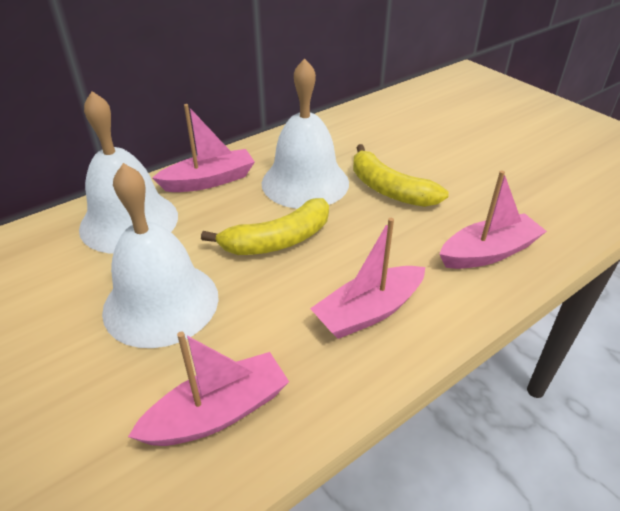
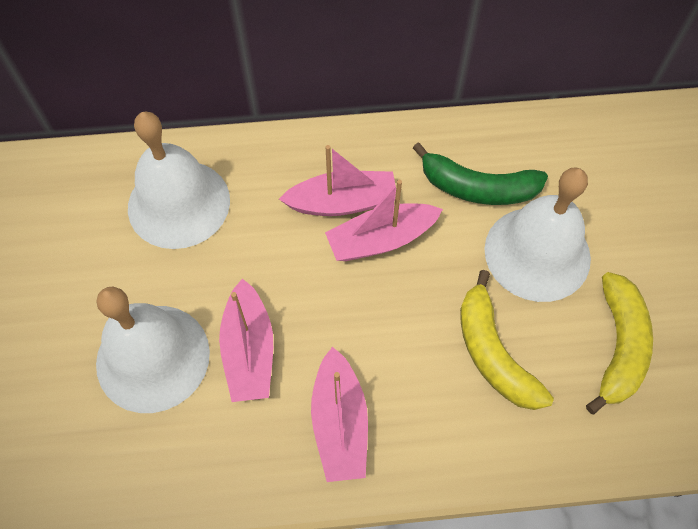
green banana: 0 -> 1

